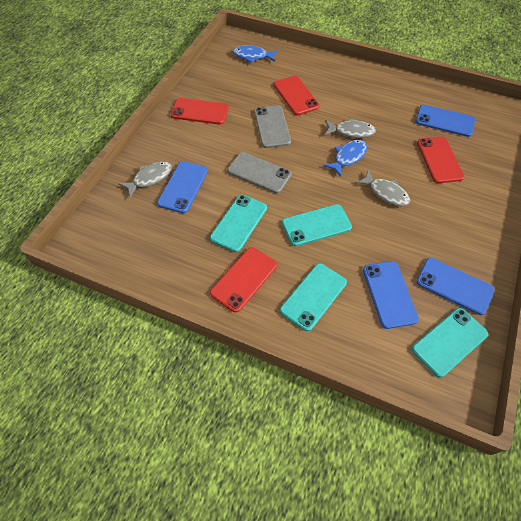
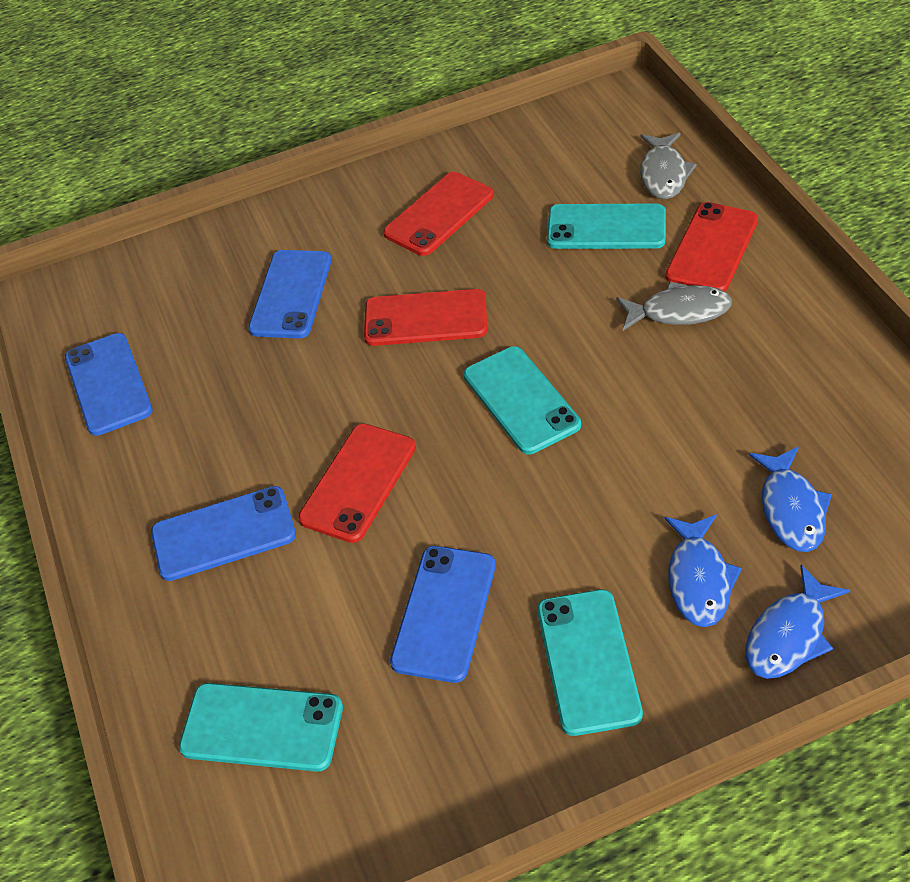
blue fish: 2 -> 3
grey fish: 3 -> 2
grey phone: 2 -> 0

